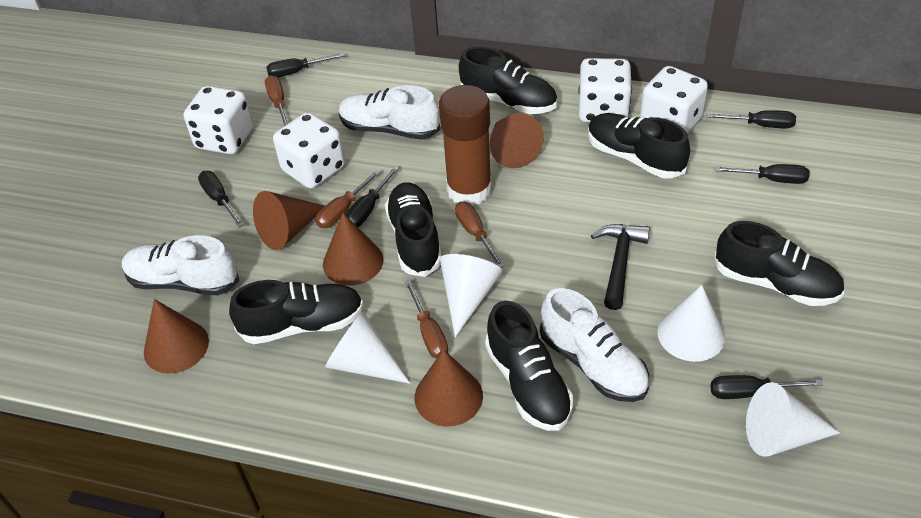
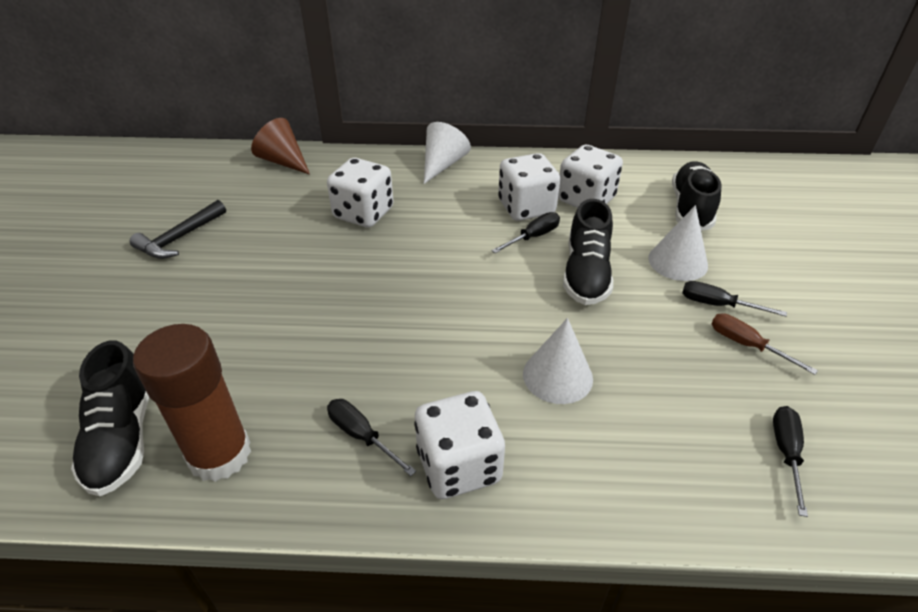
black screwdriver: 6 -> 4
black shoe: 6 -> 3
brown cone: 5 -> 1
brown screwdriver: 4 -> 1
white cone: 4 -> 3
white shoe: 3 -> 0

